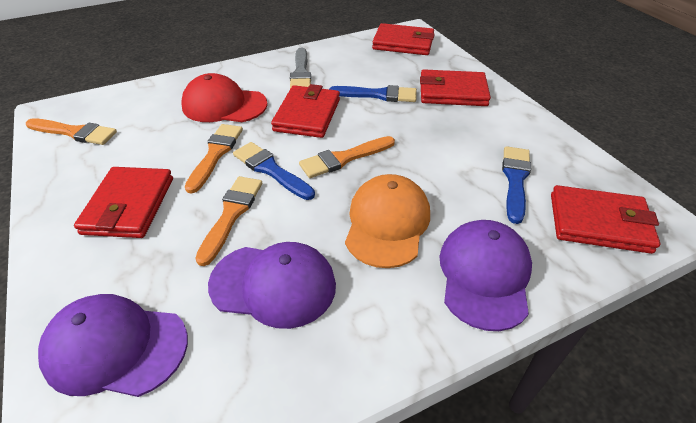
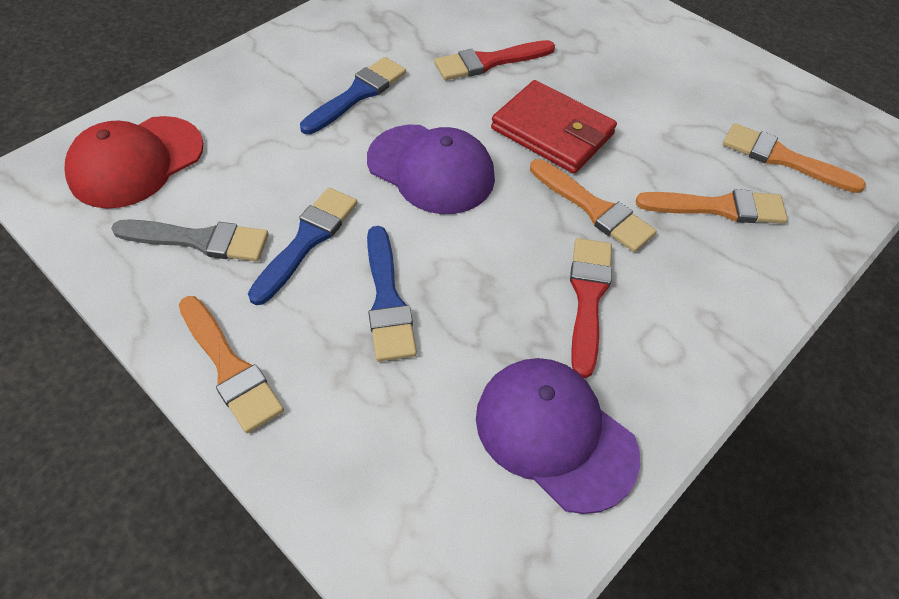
orange cap: 1 -> 0
purple cap: 3 -> 2
red brush: 0 -> 2
red wallet: 5 -> 1

